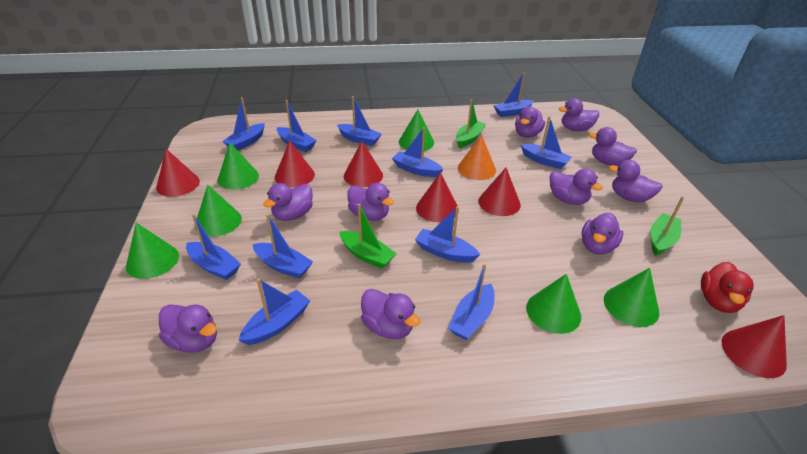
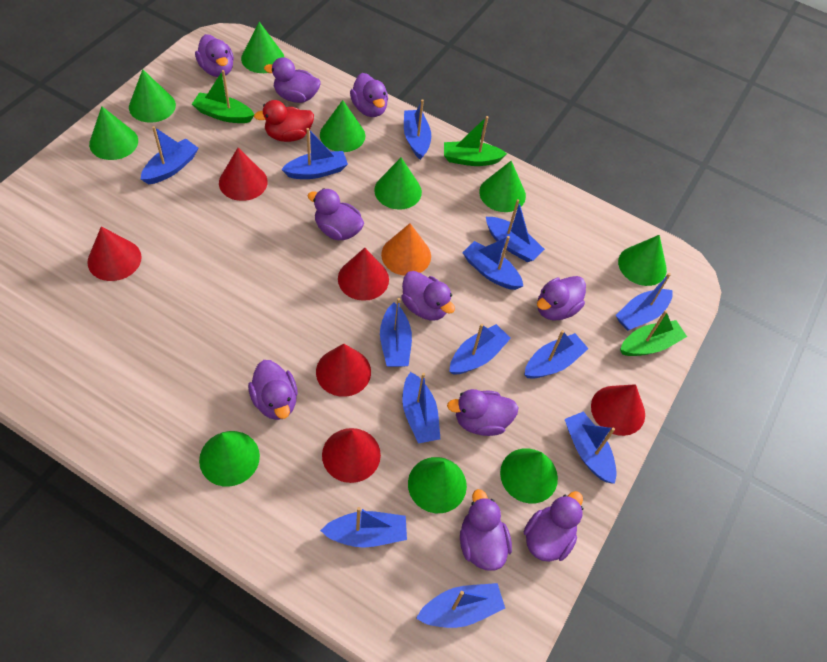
blue boat: 11 -> 13
green cone: 6 -> 10

